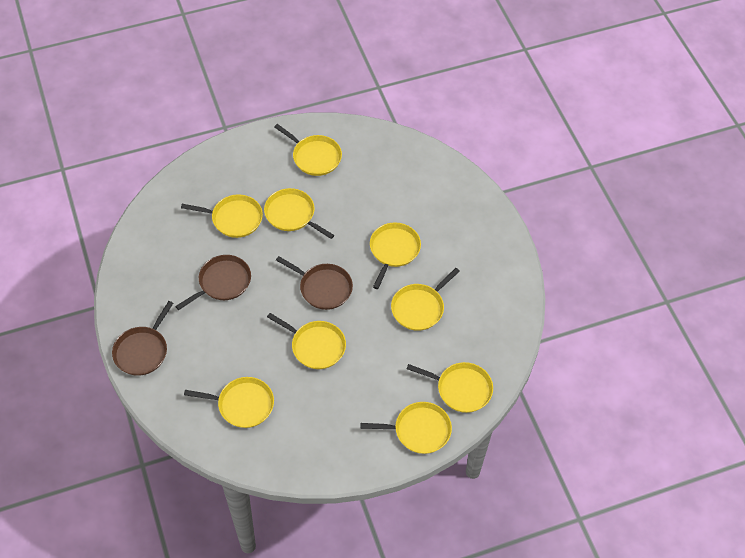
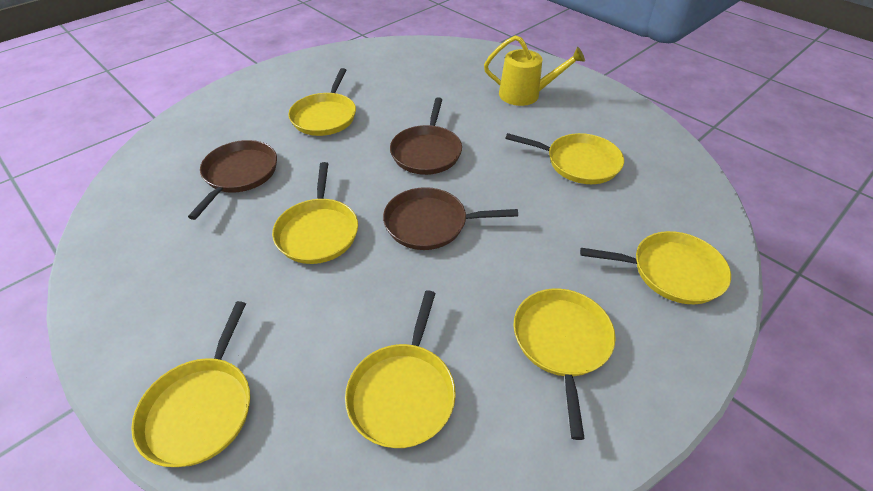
yellow pan: 9 -> 7
yellow watering can: 0 -> 1

